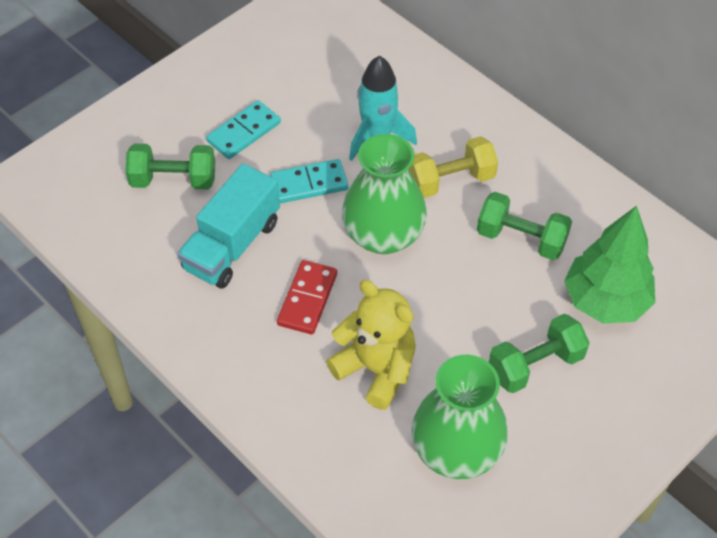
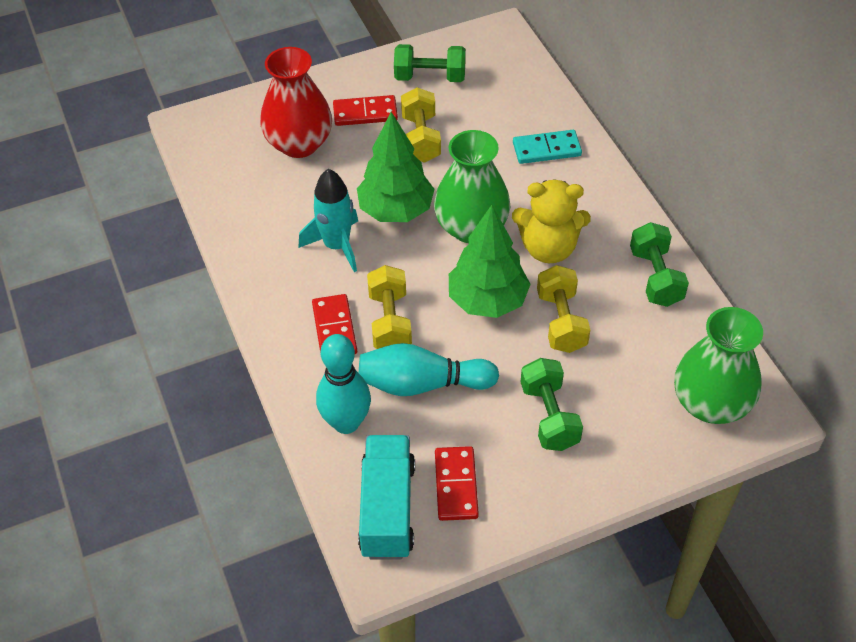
green tree: 1 -> 2
red domino: 1 -> 3
red vase: 0 -> 1
turquoise bowling pin: 0 -> 2
turquoise domino: 2 -> 1
yellow dumbbell: 1 -> 3

